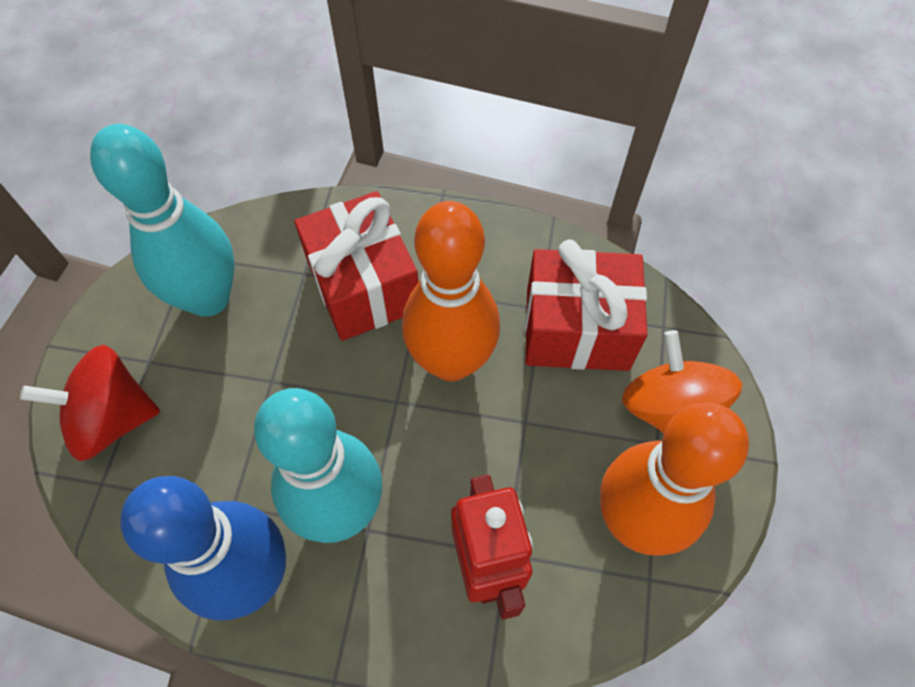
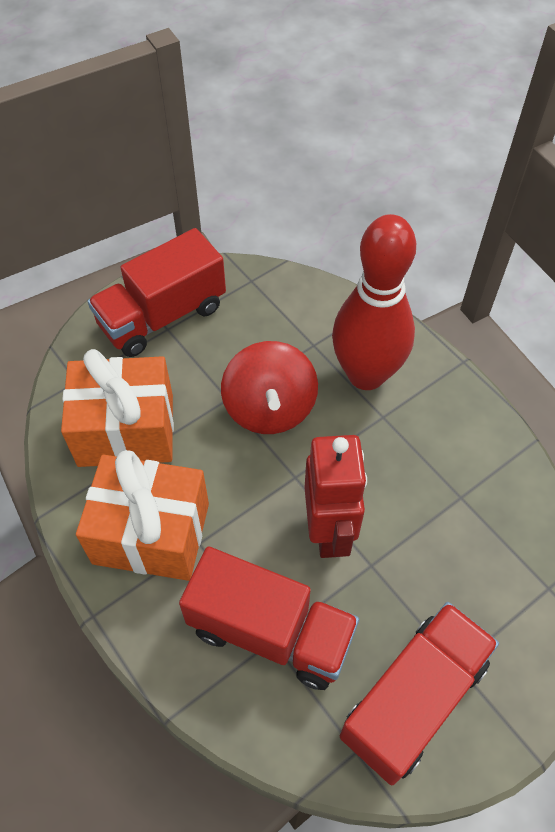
blue bowling pin: 1 -> 0
orange bowling pin: 2 -> 0
orange gift: 0 -> 2
orange spinning top: 1 -> 0
red bowling pin: 0 -> 1
red gift: 2 -> 0
red truck: 0 -> 3
turquoise bowling pin: 2 -> 0

